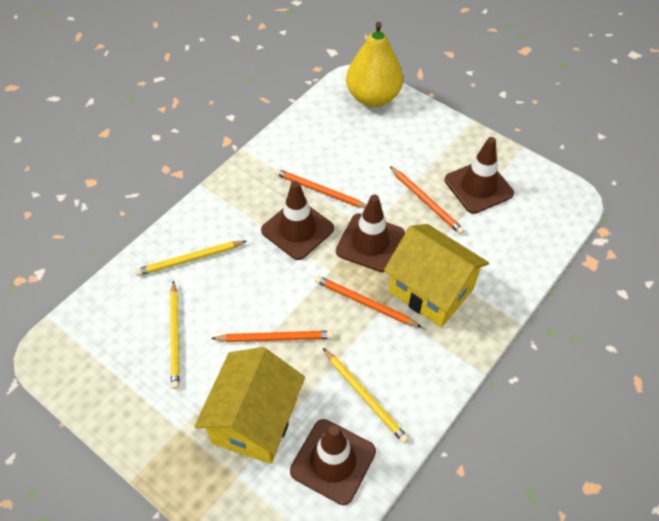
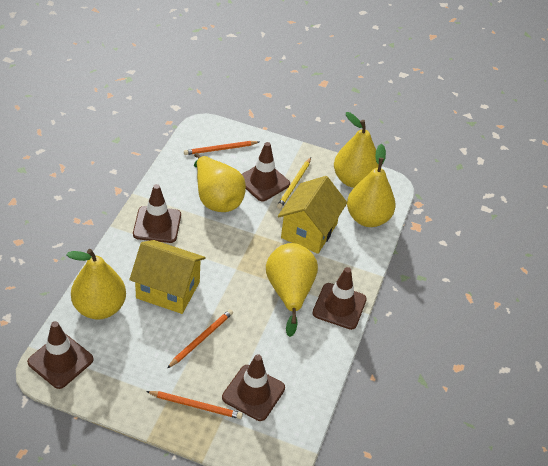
brown traffic cone: 4 -> 5
orange pencil: 4 -> 3
yellow pear: 1 -> 5
yellow pencil: 3 -> 1

